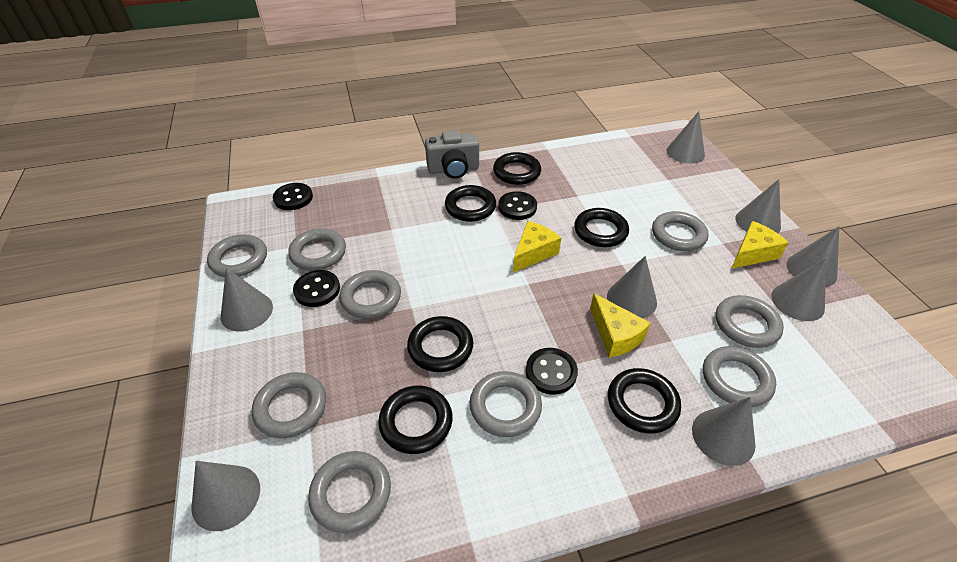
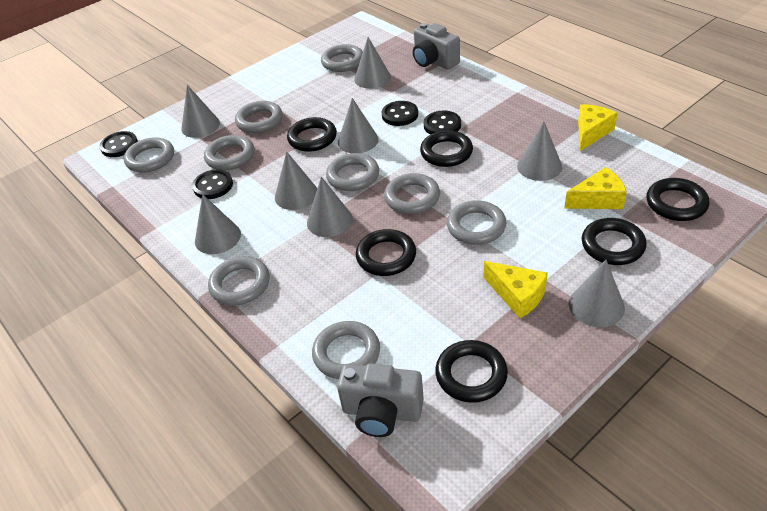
grey camera: 1 -> 2

